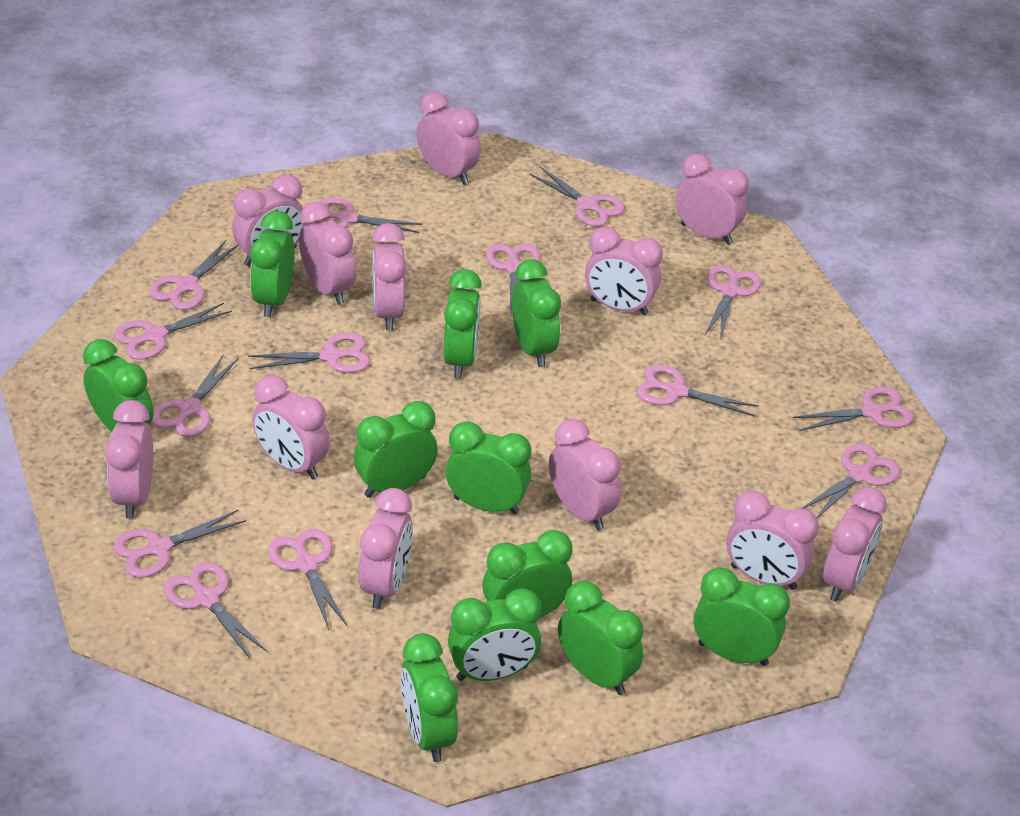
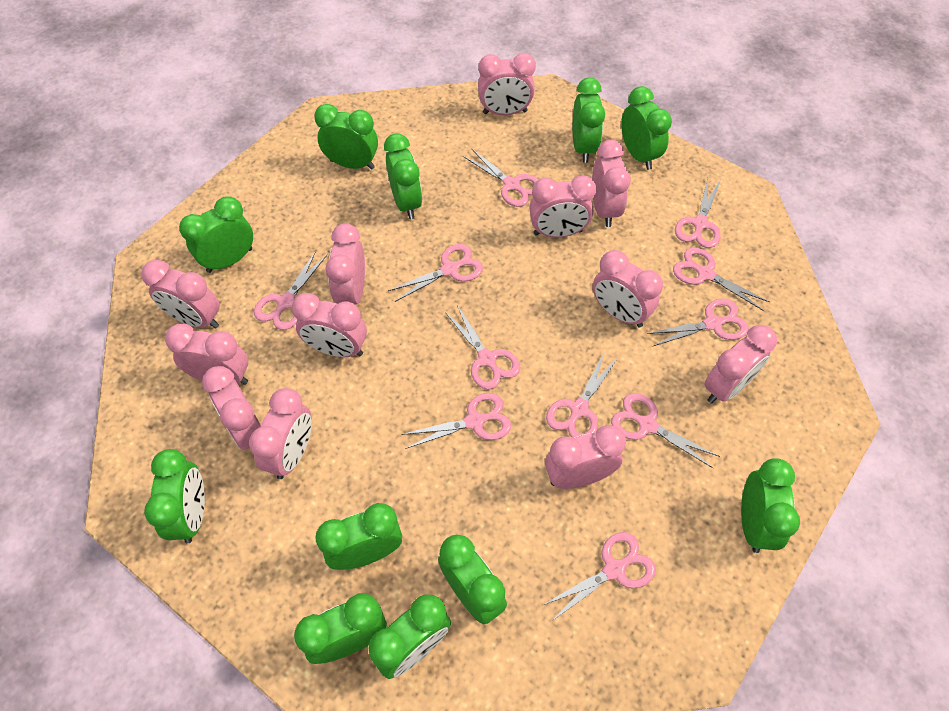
pink scissors: 14 -> 11

